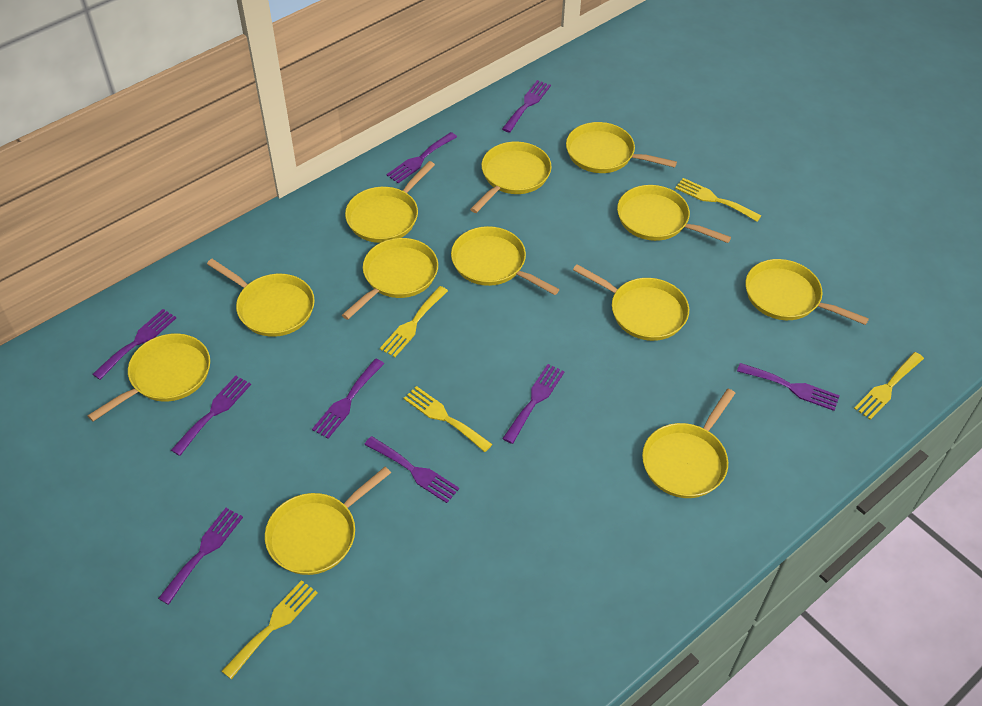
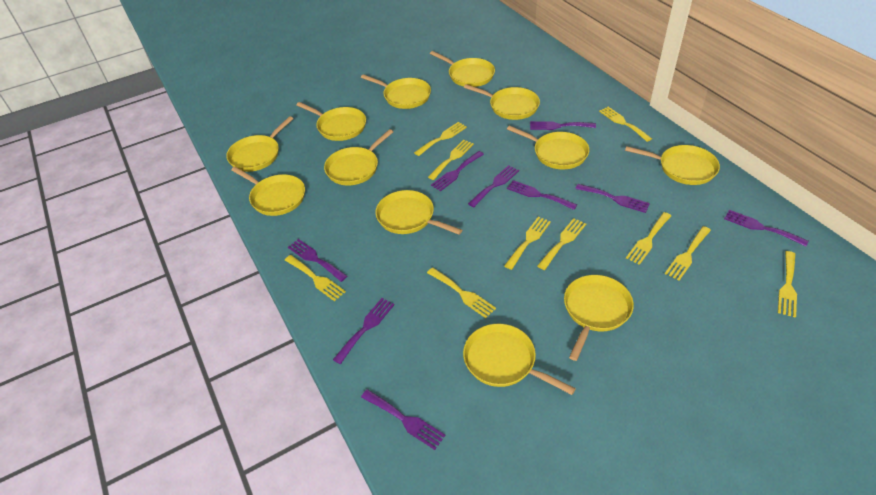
yellow fork: 5 -> 10

